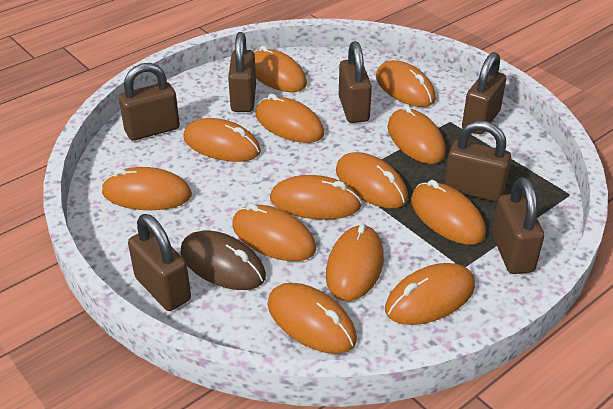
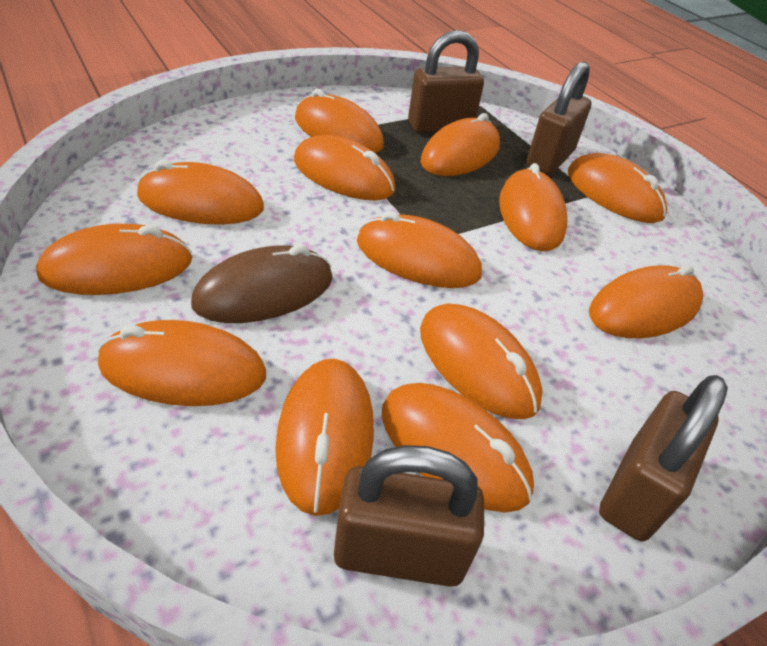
brown padlock: 7 -> 4

